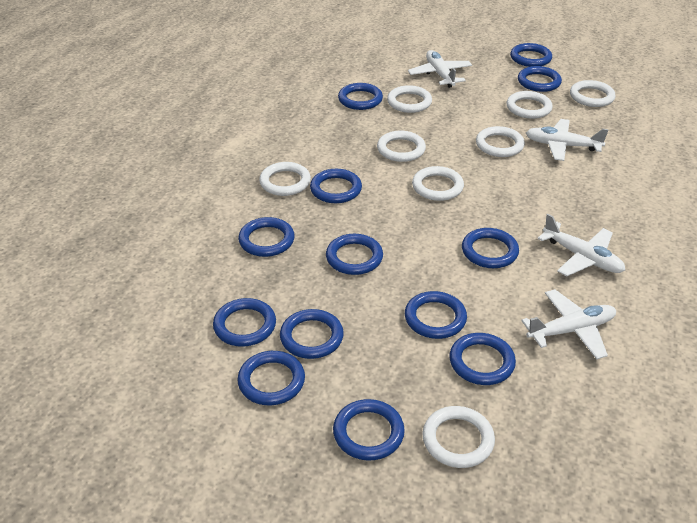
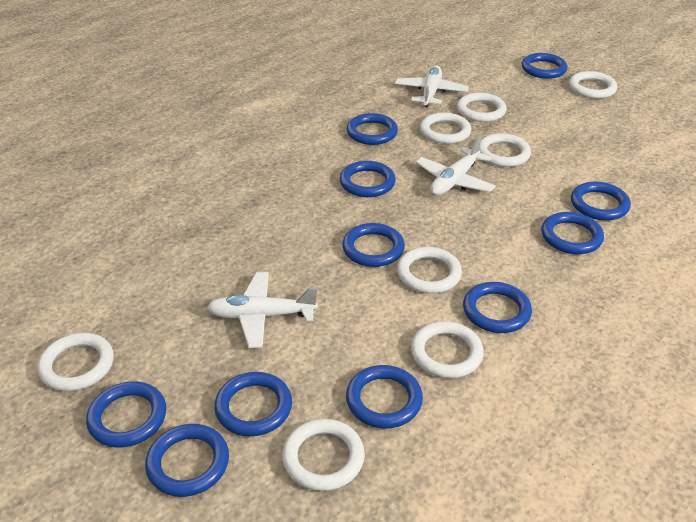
blue ring: 13 -> 11
white plane: 4 -> 3

